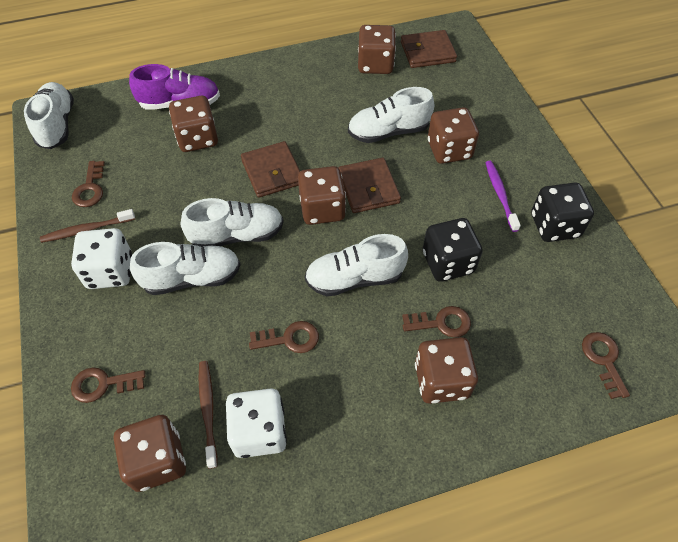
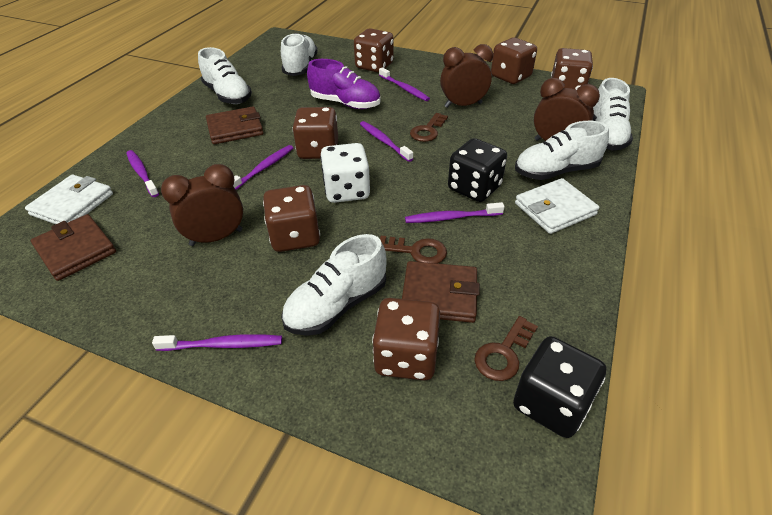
brown clock: 0 -> 3
brown key: 5 -> 3
brown toothbrush: 2 -> 0
purple toothbrush: 1 -> 6
white dice: 2 -> 1
white wallet: 0 -> 2

